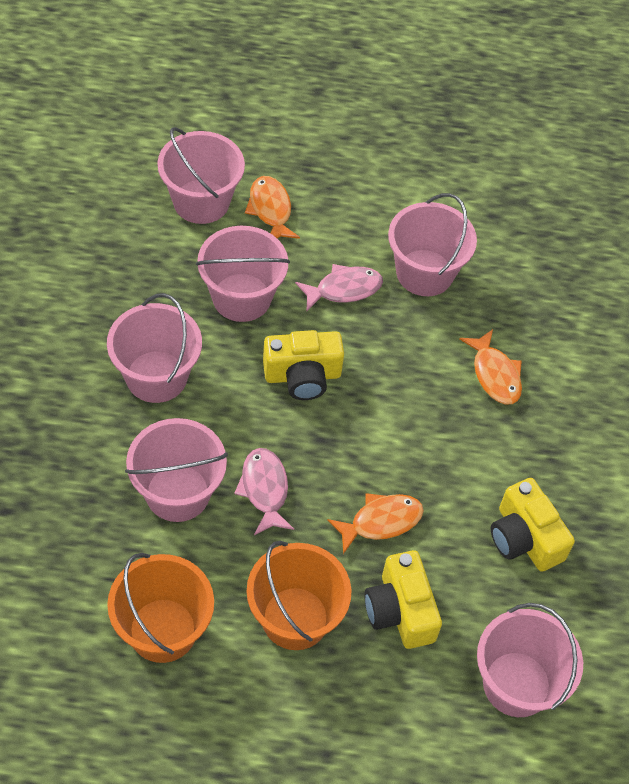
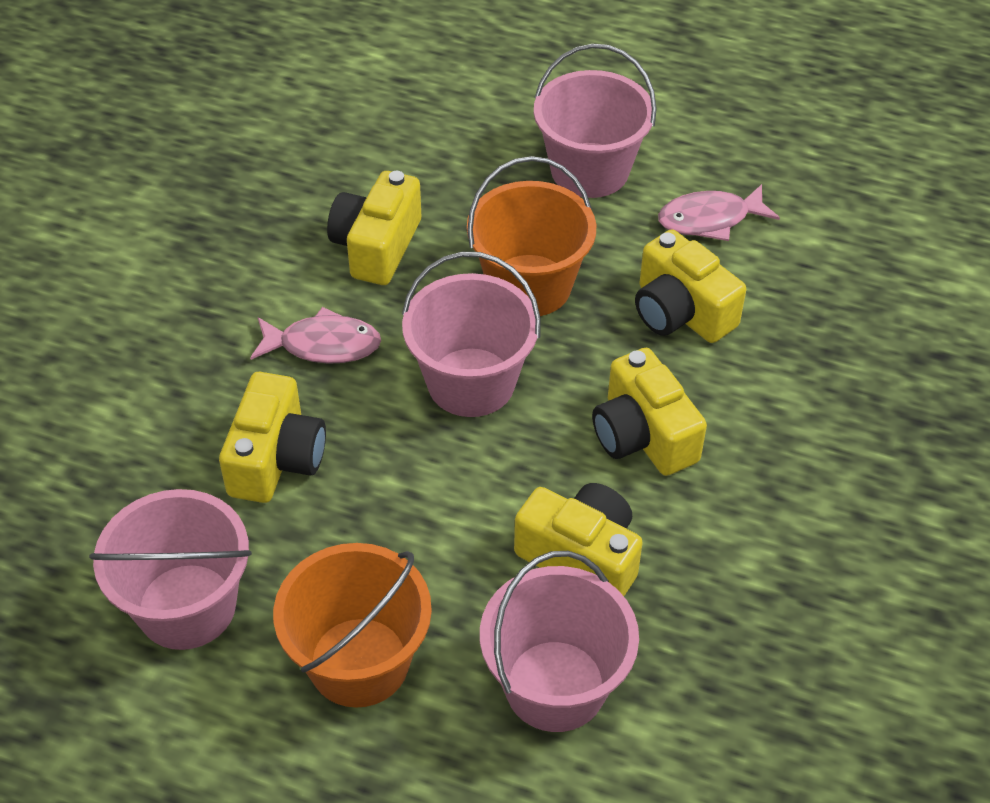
orange fish: 3 -> 0
pink bucket: 6 -> 4
yellow camera: 3 -> 5

